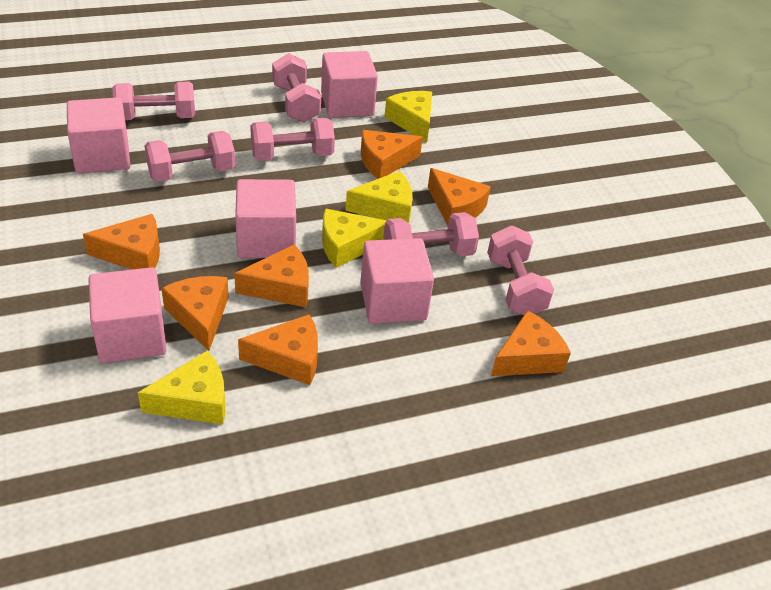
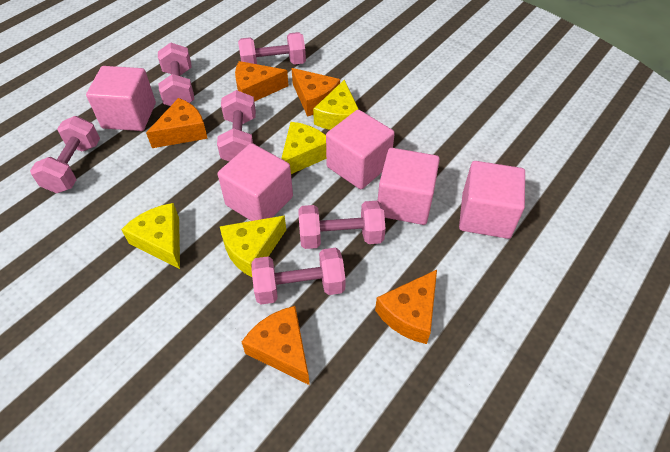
orange cheese: 7 -> 5

